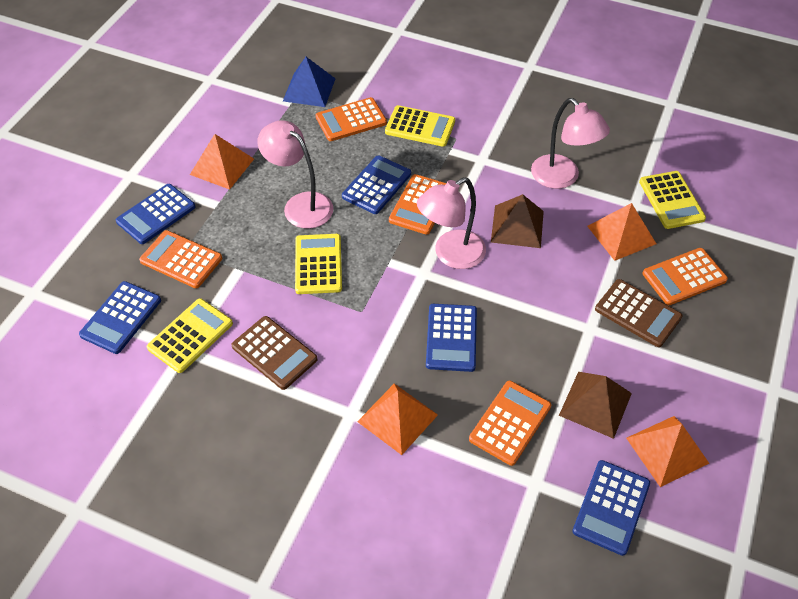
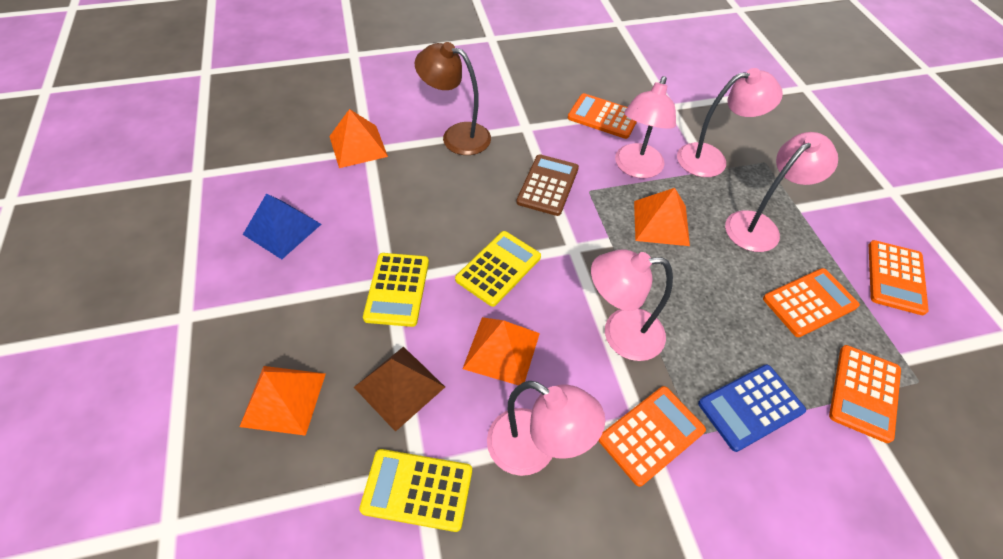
blue calculator: 5 -> 1
brown calculator: 2 -> 1
brown lamp: 0 -> 1
brown pyramid: 2 -> 1
pink lamp: 3 -> 5
yellow calculator: 4 -> 3

